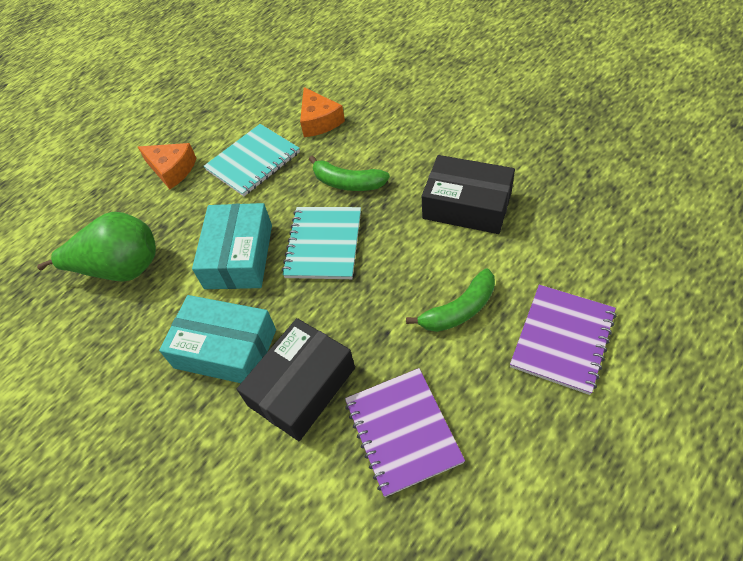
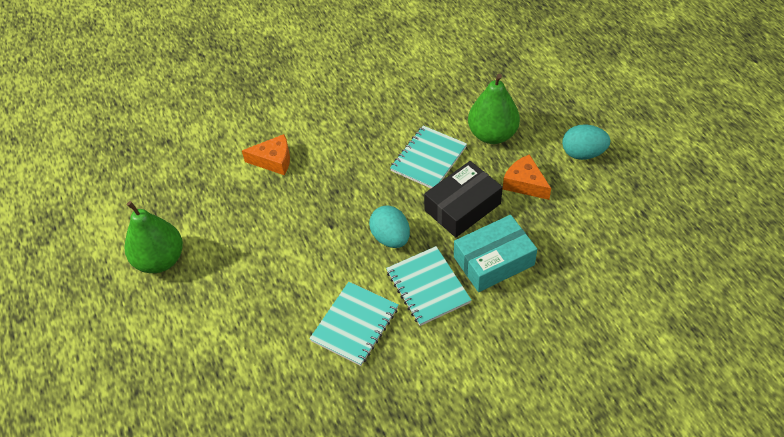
black box: 2 -> 1
green banana: 2 -> 0
green pear: 1 -> 2
purple notebook: 2 -> 0
turquoise box: 2 -> 1
turquoise egg: 0 -> 2
turquoise notebook: 2 -> 3

